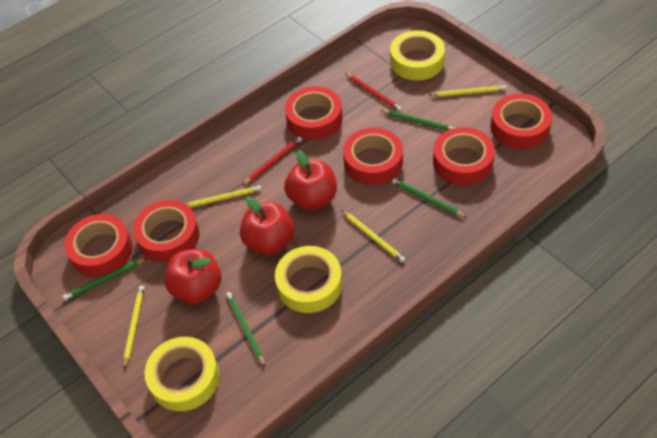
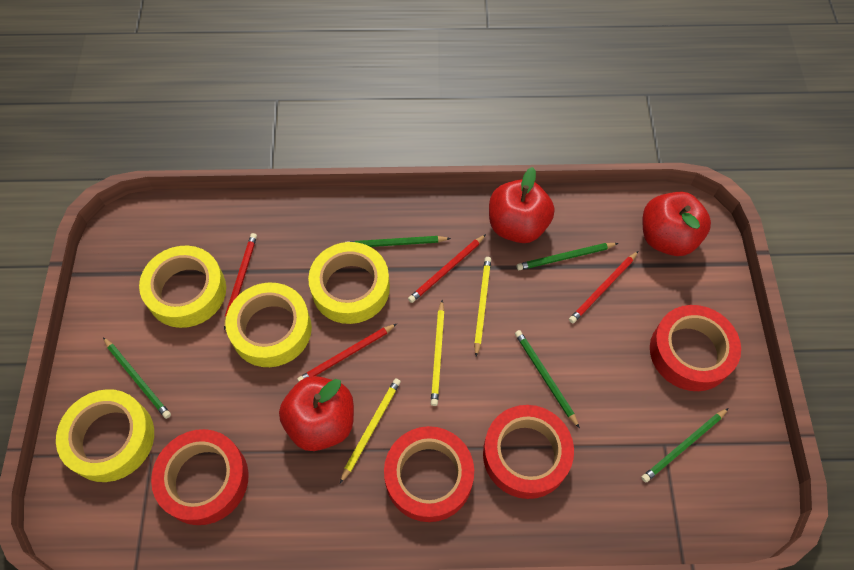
green pencil: 4 -> 5
red pencil: 2 -> 4
red tape: 6 -> 4
yellow pencil: 4 -> 3
yellow tape: 3 -> 4

